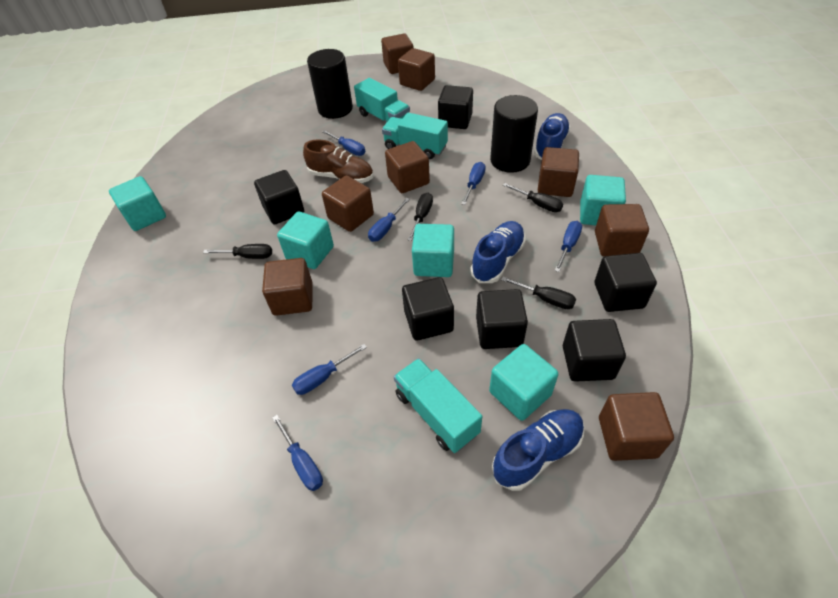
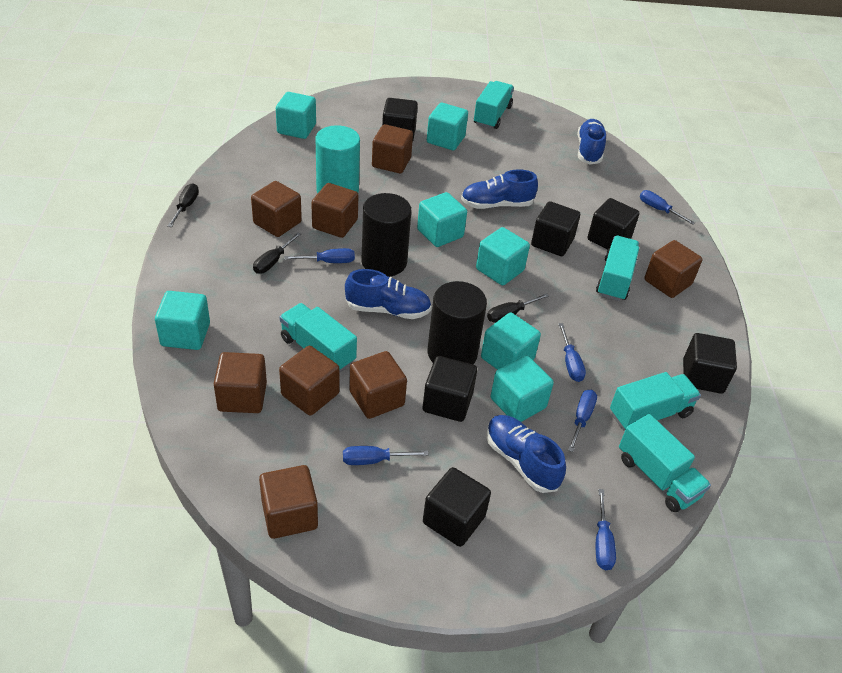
black screwdriver: 4 -> 3
blue shoe: 3 -> 4
brown shoe: 1 -> 0
turquoise cube: 5 -> 7
turquoise cylinder: 0 -> 1
turquoise truck: 3 -> 5

